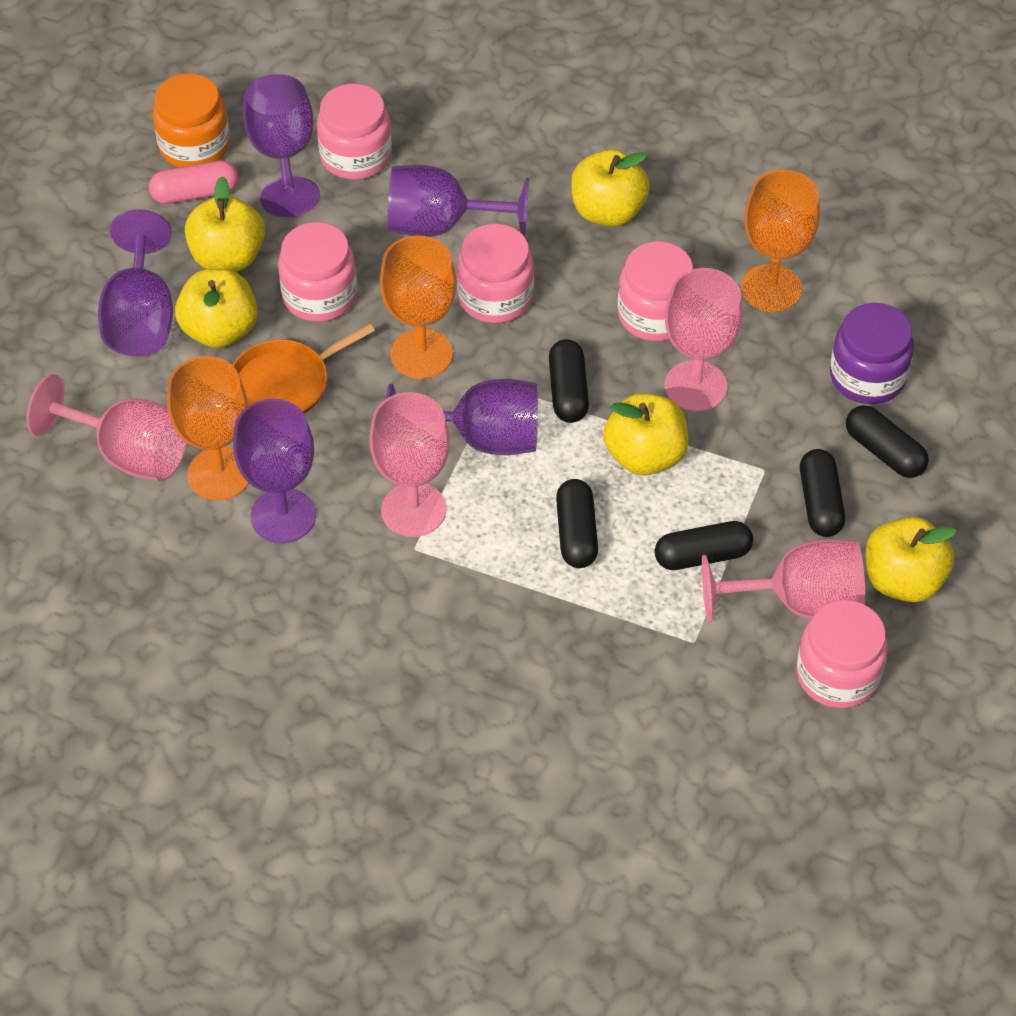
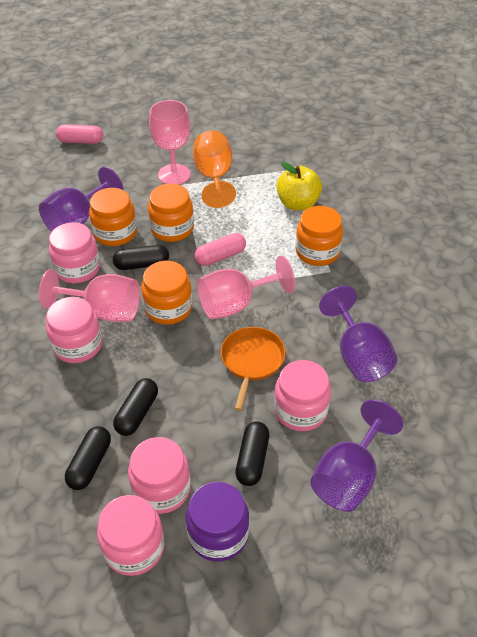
black capsule: 5 -> 4
orange goblet: 3 -> 1
orange jar: 1 -> 4
pink capsule: 1 -> 2
pink goblet: 4 -> 3
purple goblet: 5 -> 3
yellow apple: 5 -> 1

